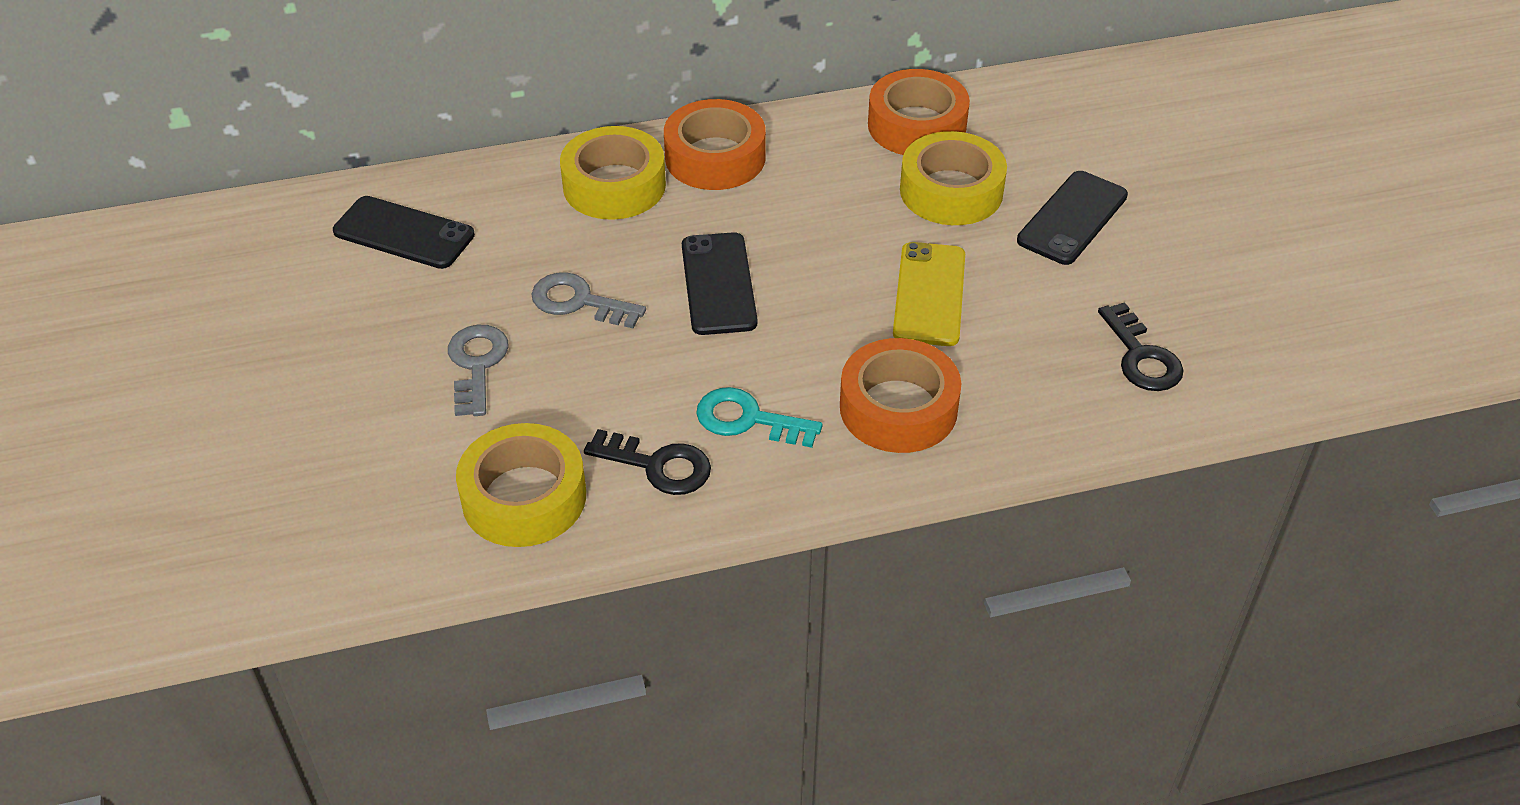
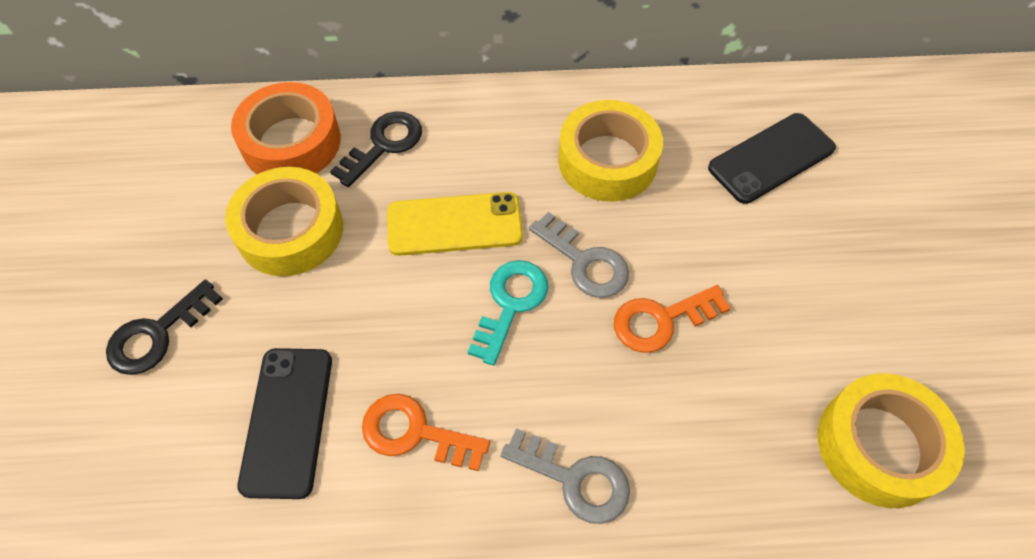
black phone: 3 -> 2
orange key: 0 -> 2
orange tape: 3 -> 1

